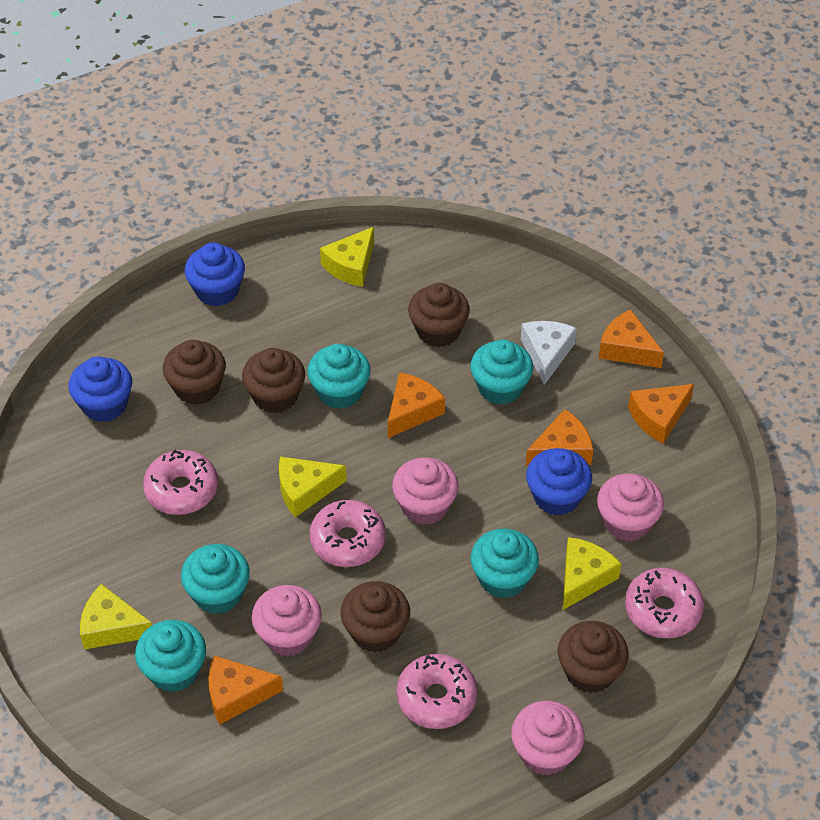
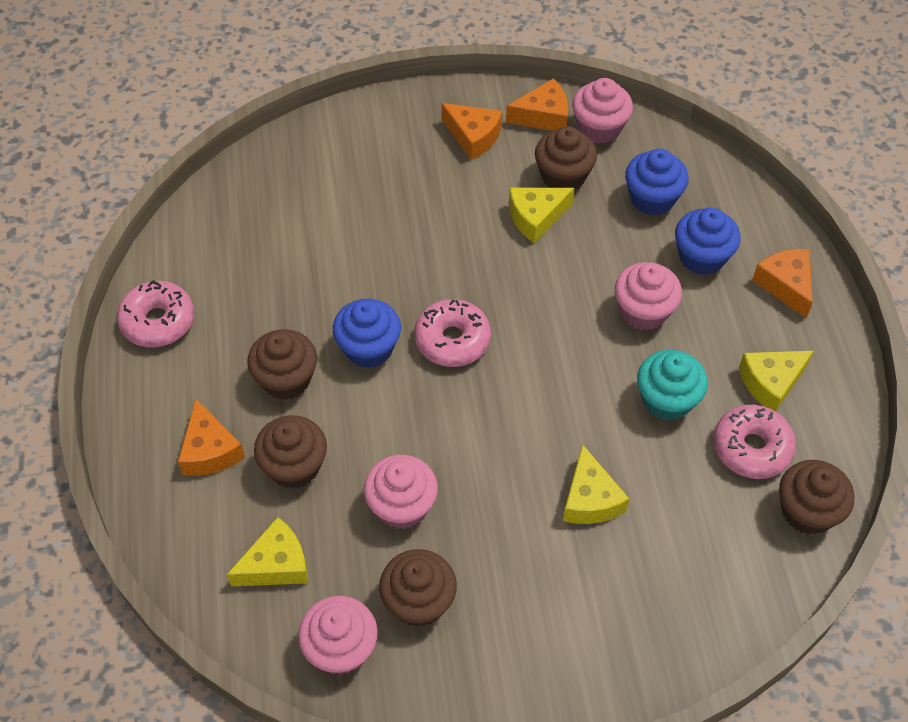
orange cheese: 5 -> 4
pink donut: 4 -> 3
turquoise cupcake: 5 -> 1
white cheese: 1 -> 0

